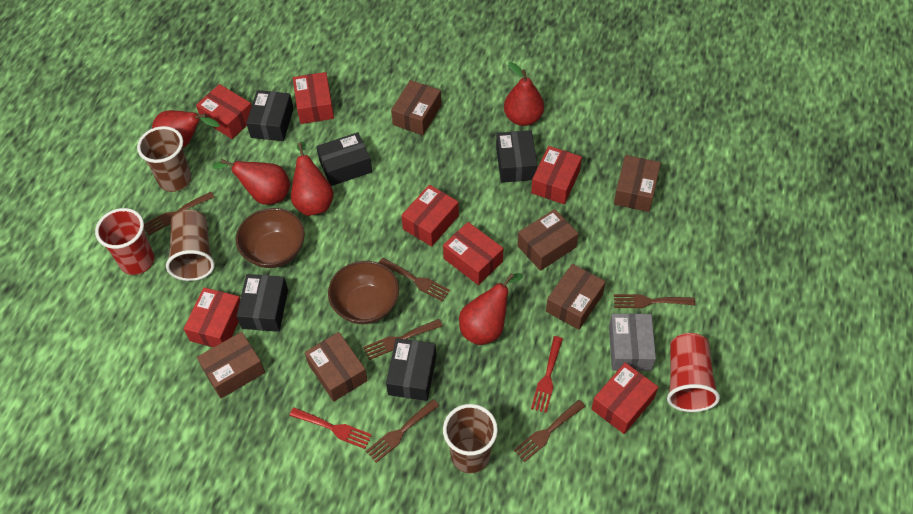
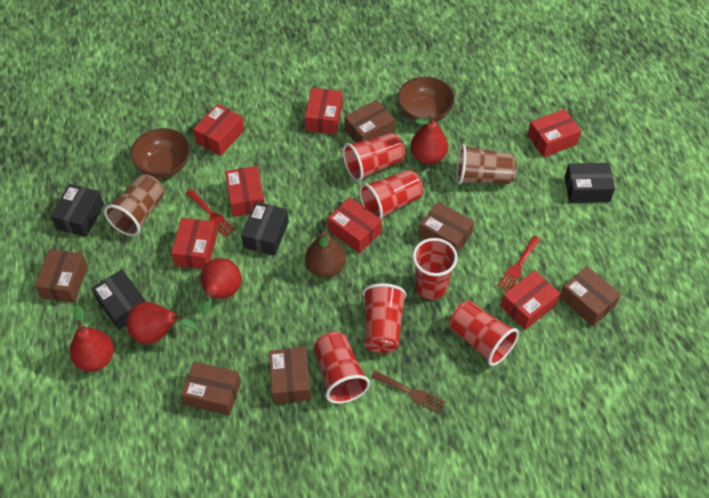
black box: 5 -> 4
brown cup: 3 -> 2
brown fork: 6 -> 1
brown pear: 0 -> 1
grey box: 1 -> 0
red cup: 2 -> 6
red pear: 5 -> 4

